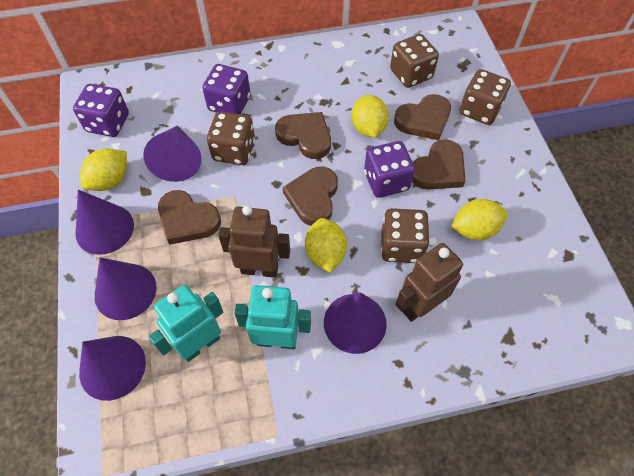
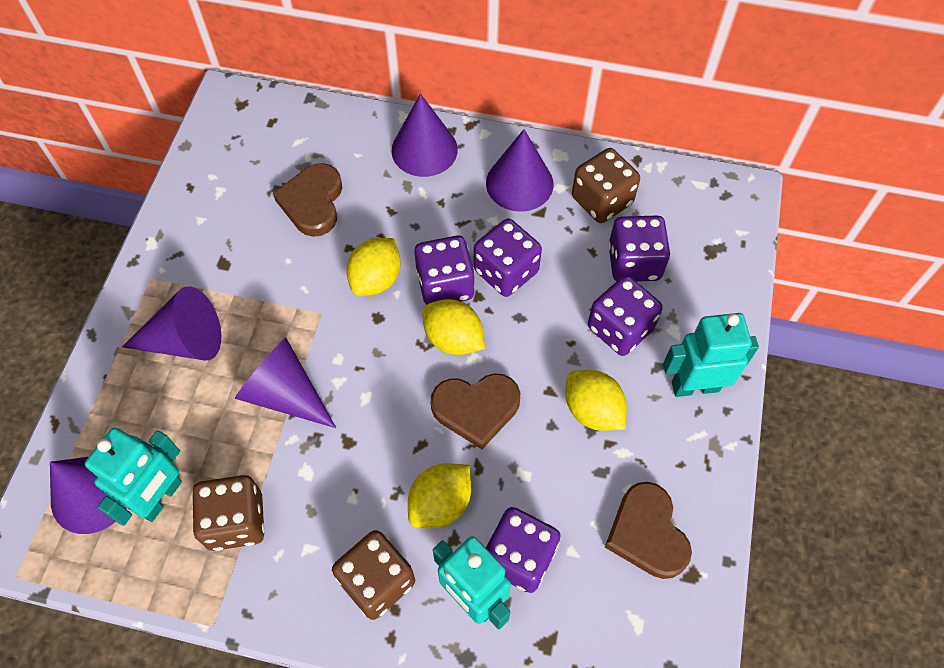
brown dice: 4 -> 3
brown heart: 5 -> 3
brown robot: 2 -> 0
purple dice: 3 -> 5
turquoise robot: 2 -> 3

